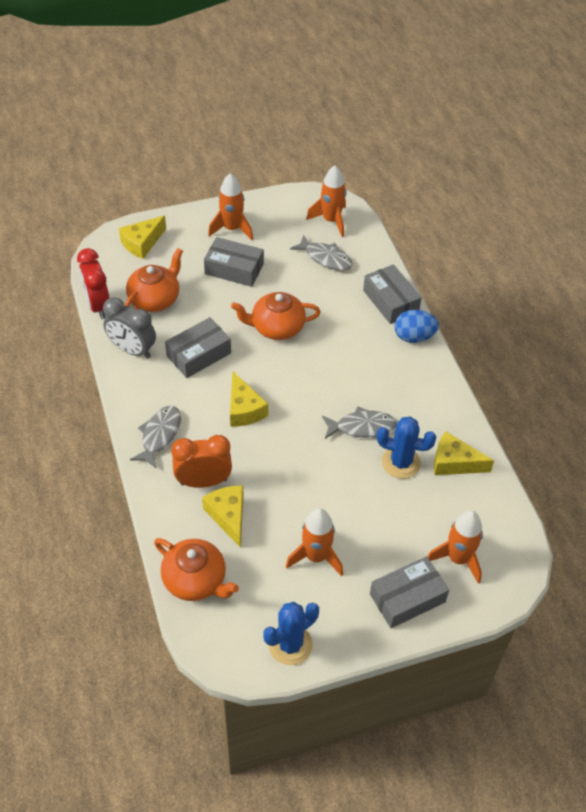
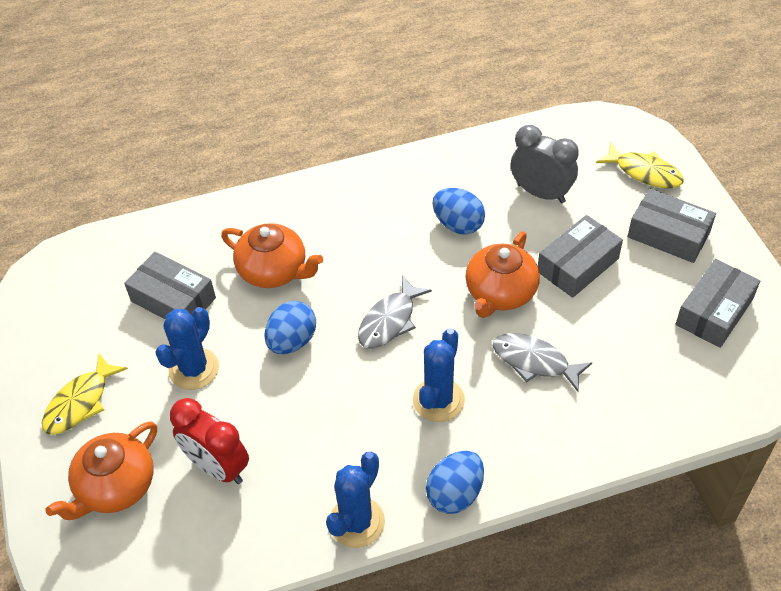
blue cactus: 2 -> 3
blue egg: 1 -> 3
grey fish: 3 -> 2
orange clock: 1 -> 0
orange rocket: 4 -> 0
yellow cheese: 4 -> 0
yellow fish: 0 -> 2

